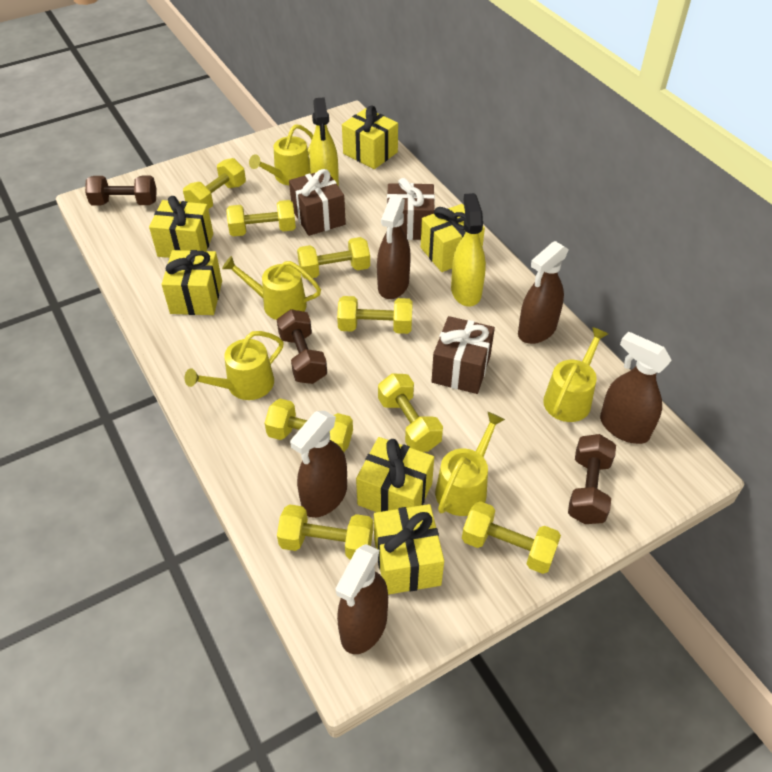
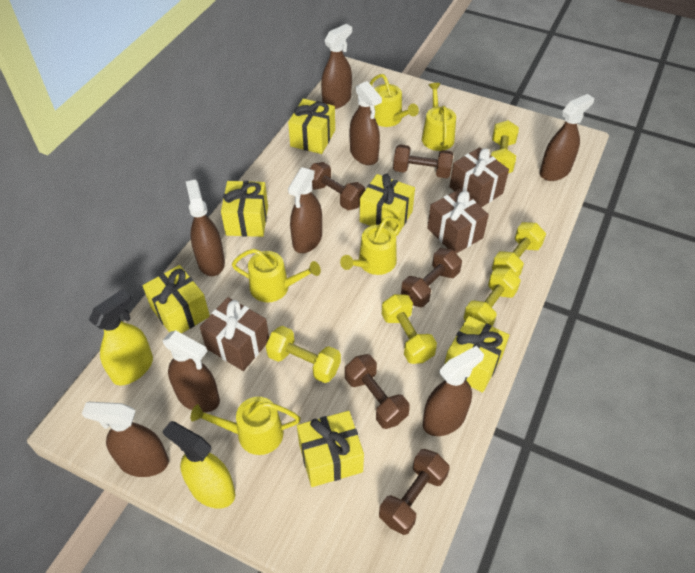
brown dumbbell: 3 -> 5
brown spray bottle: 5 -> 8
yellow dumbbell: 8 -> 5

